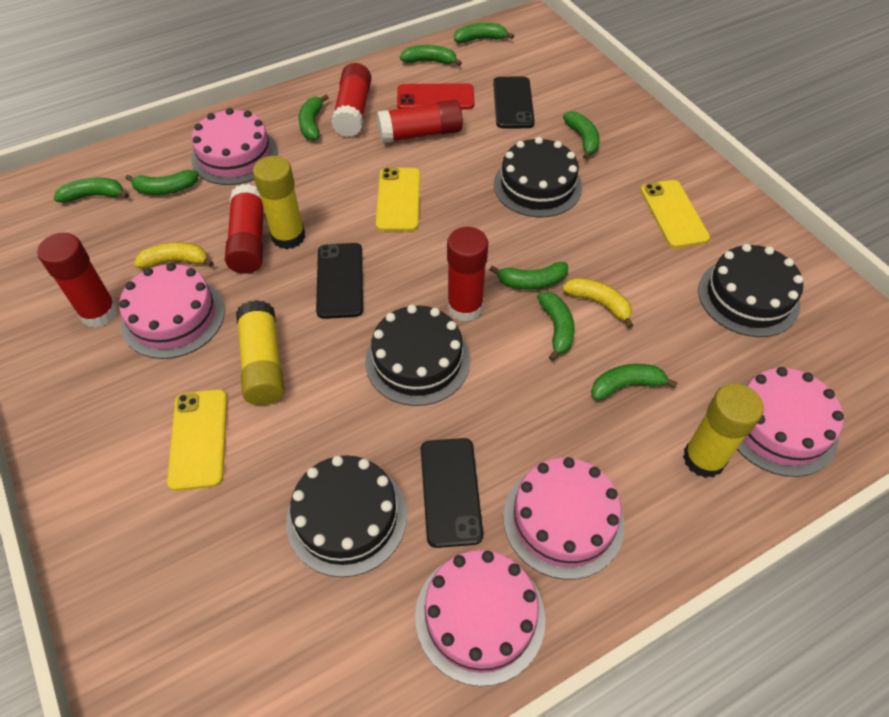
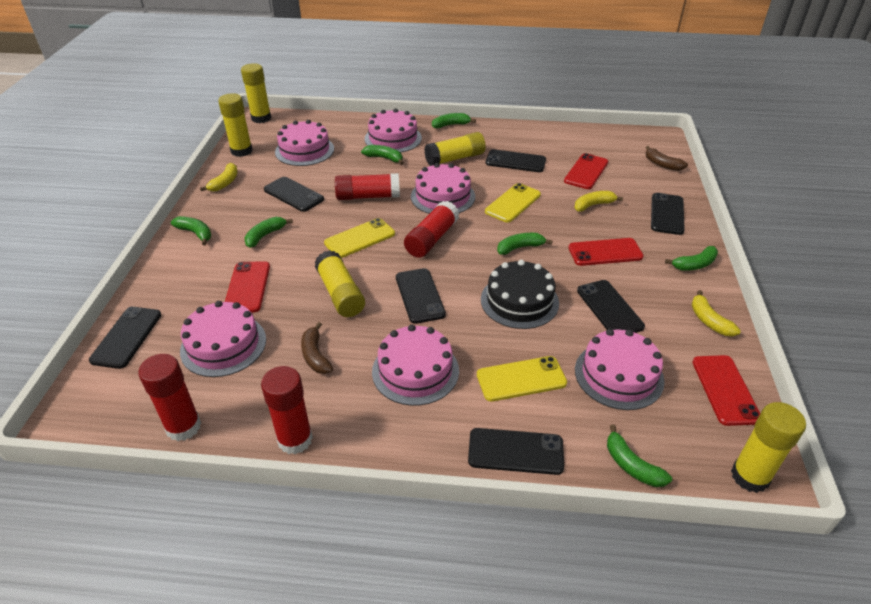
black cake: 4 -> 1
black phone: 3 -> 7
brown banana: 0 -> 2
green banana: 9 -> 7
pink cake: 5 -> 6
red glue stick: 5 -> 4
red phone: 1 -> 4
yellow banana: 2 -> 3
yellow glue stick: 3 -> 5

